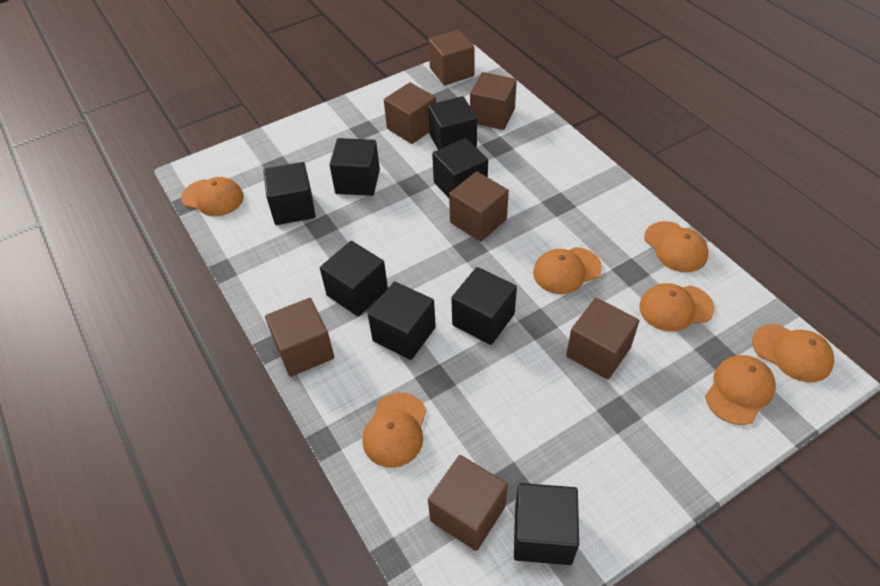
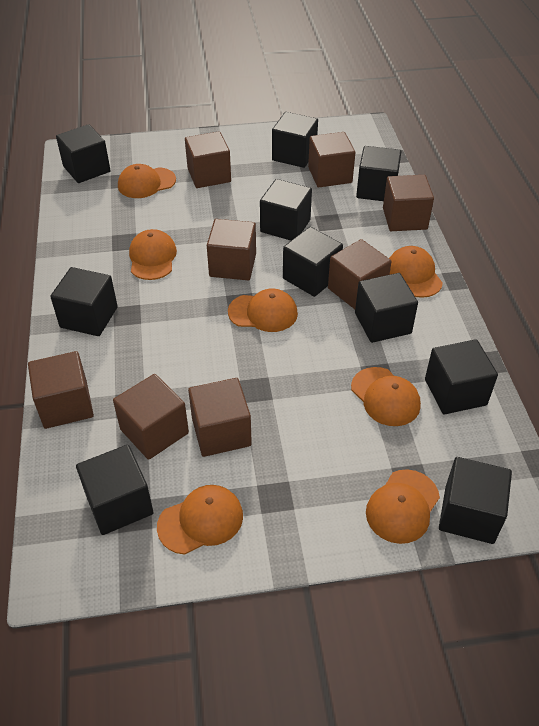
black cube: 8 -> 10
brown cube: 7 -> 8

